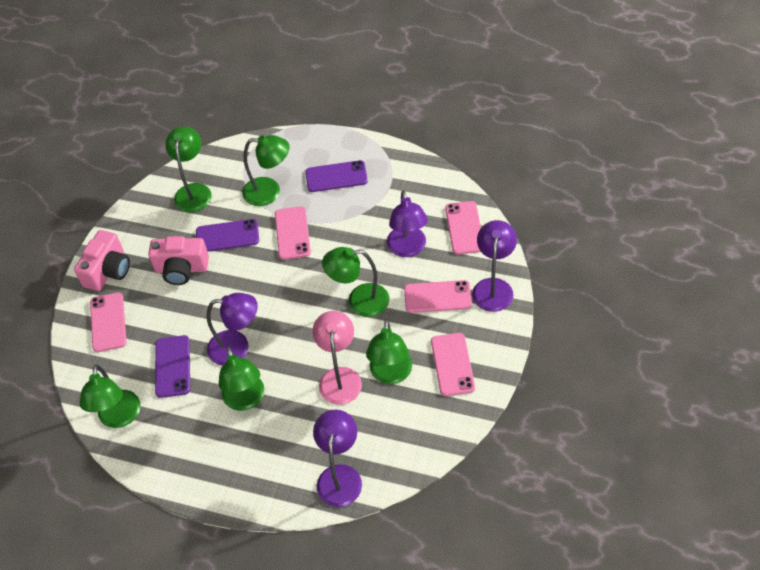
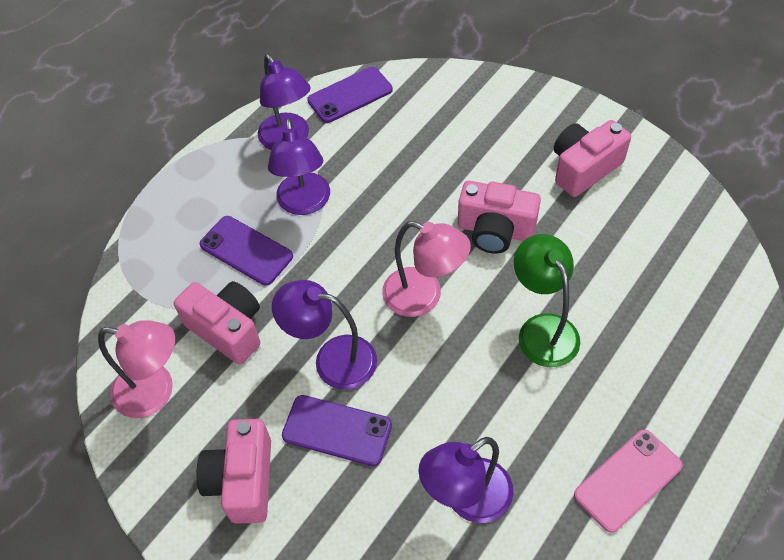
green lamp: 6 -> 1
pink camera: 2 -> 4
pink lamp: 1 -> 2
pink phone: 5 -> 1

